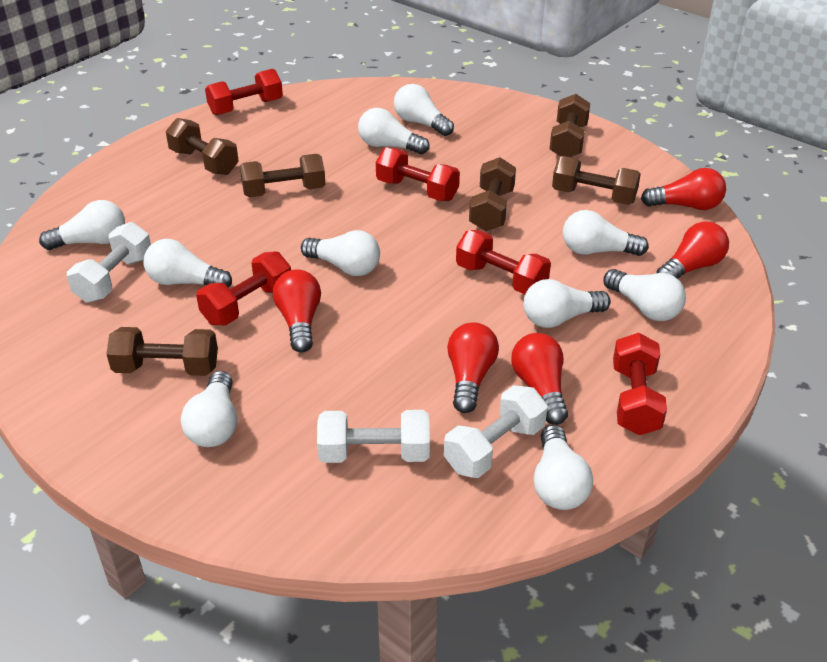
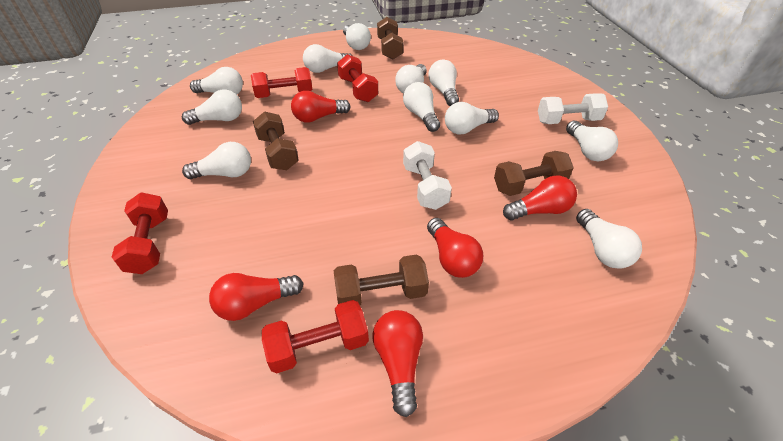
brown dumbbell: 6 -> 4
red dumbbell: 5 -> 4
white dumbbell: 3 -> 2
white light bulb: 10 -> 11

